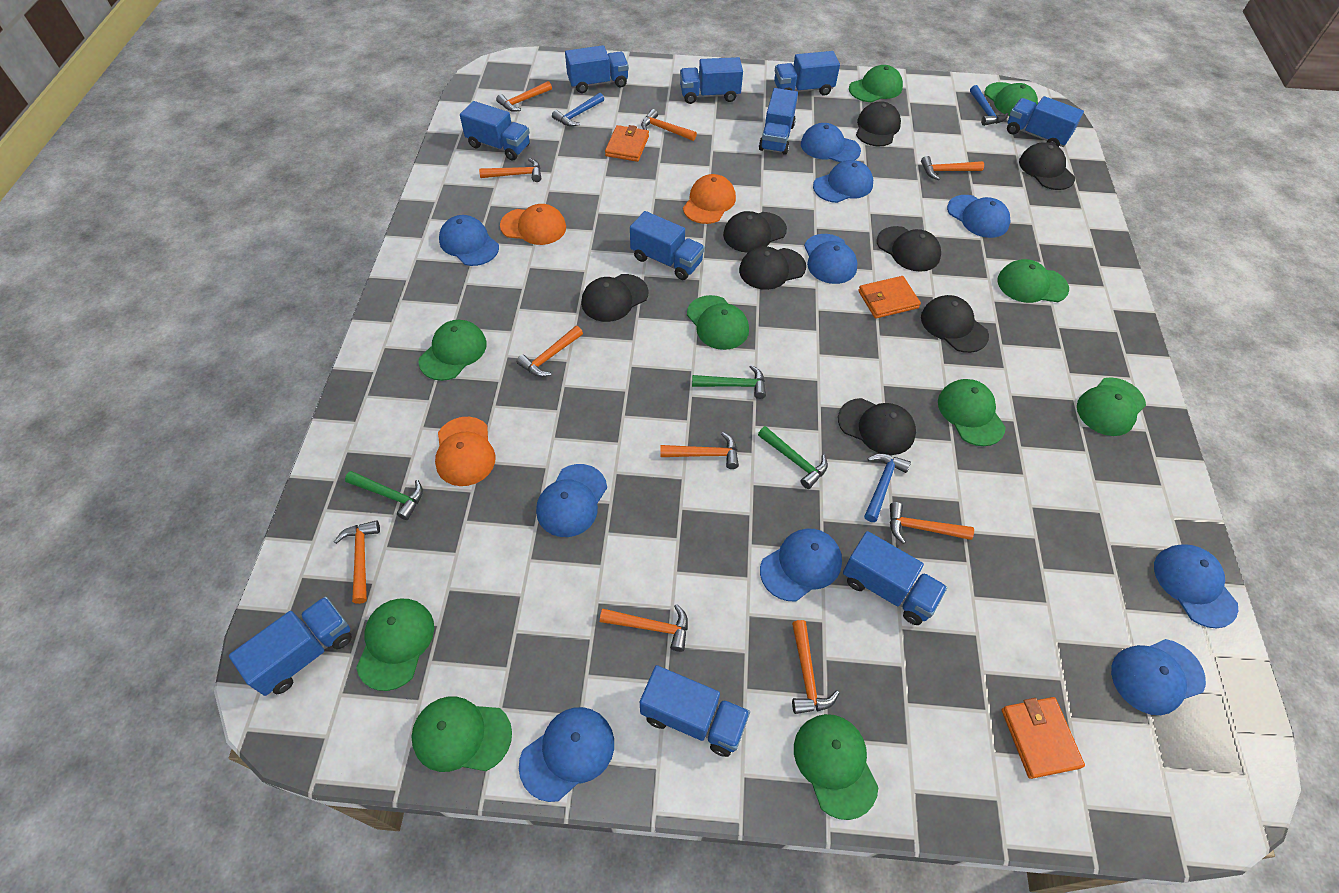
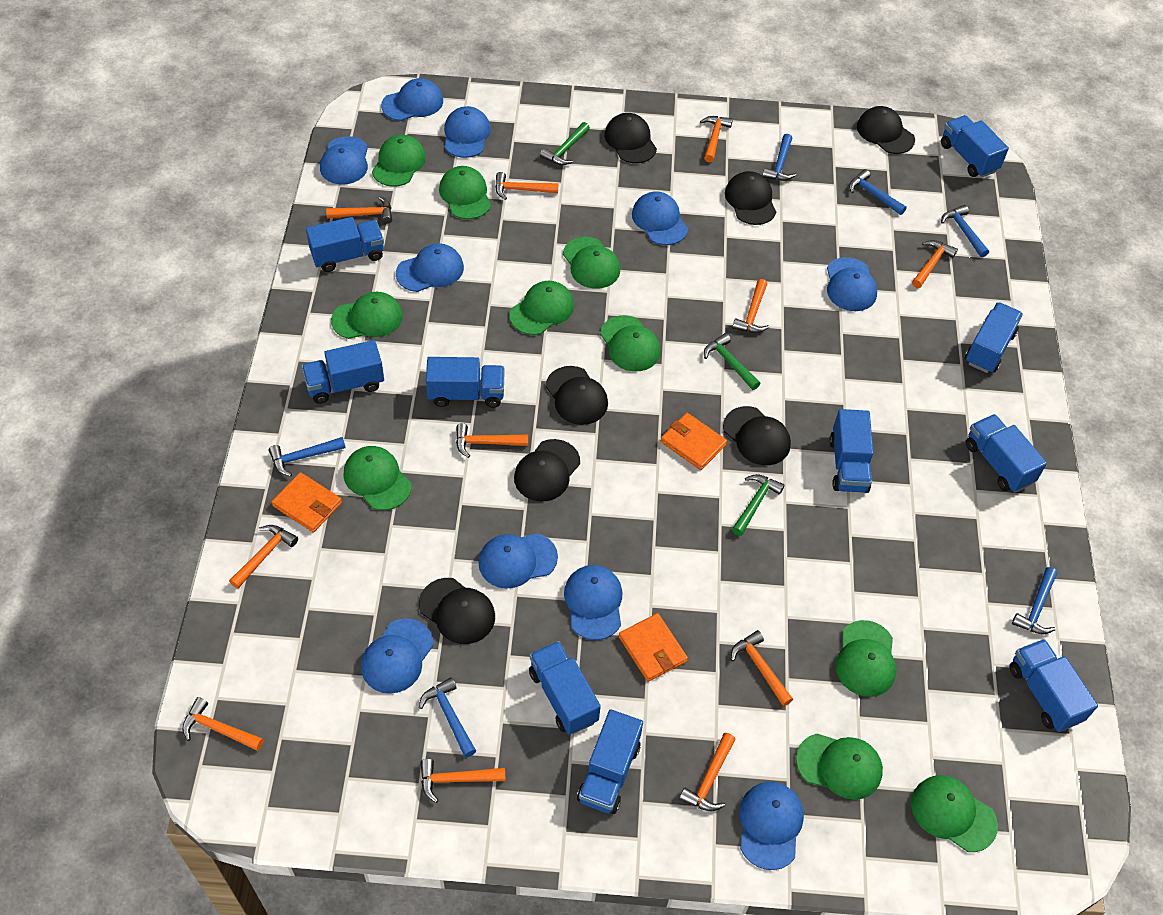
black cap: 8 -> 7
blue hammer: 3 -> 6
orange cap: 3 -> 0
orange hammer: 10 -> 11

